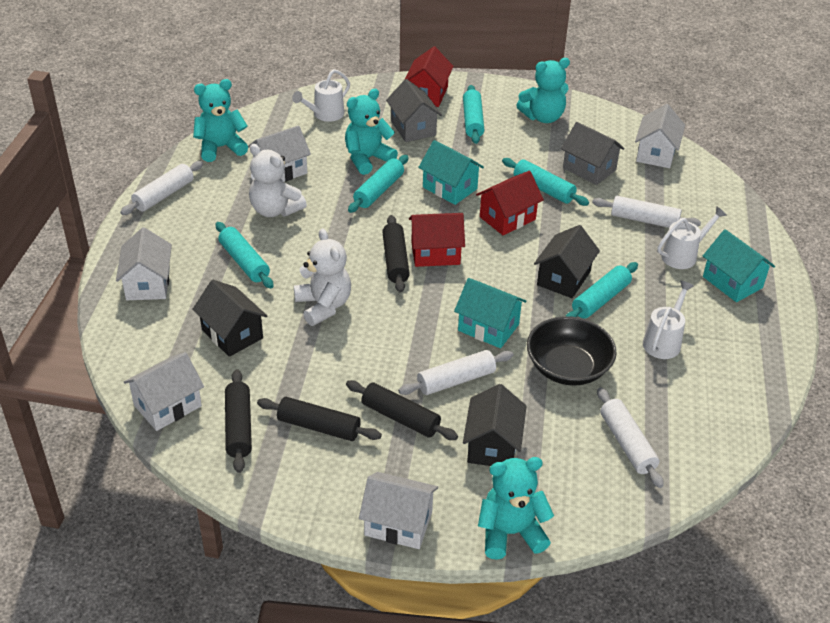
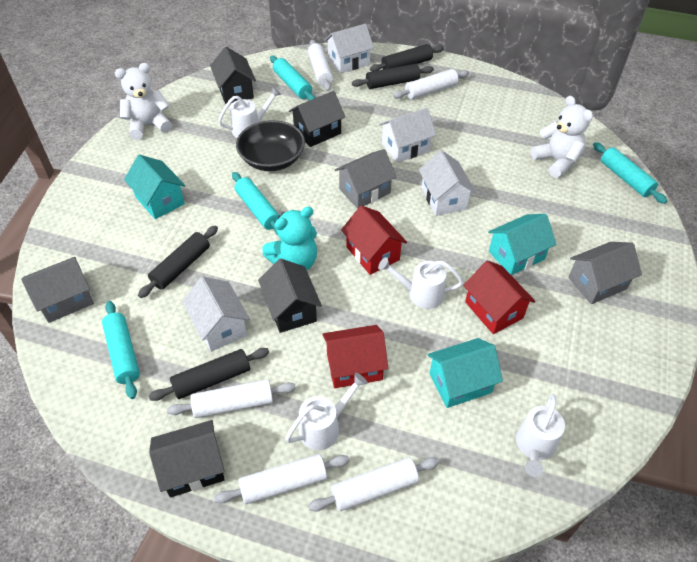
black house: 3 -> 4
grey house: 2 -> 3
turquoise rolling pin: 5 -> 4
turquoise teddy bear: 4 -> 1
white house: 5 -> 4
white rolling pin: 4 -> 5
white watering can: 3 -> 4

